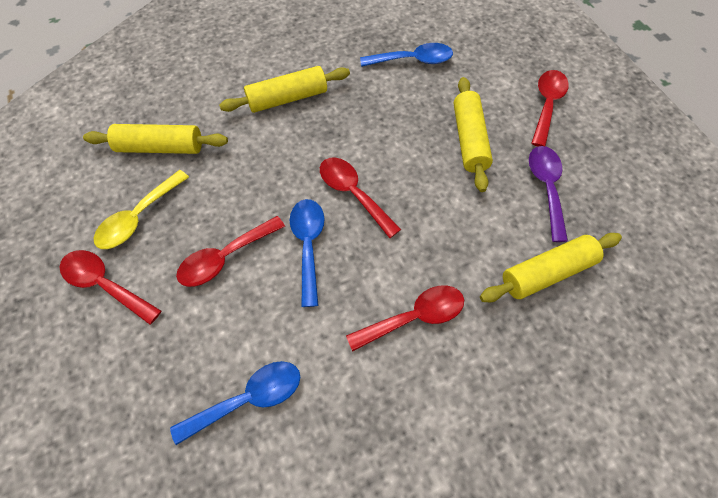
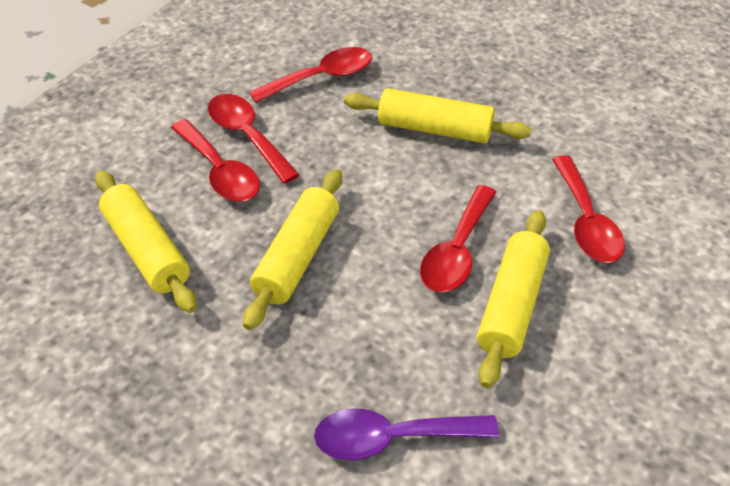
blue spoon: 3 -> 0
yellow spoon: 1 -> 0

